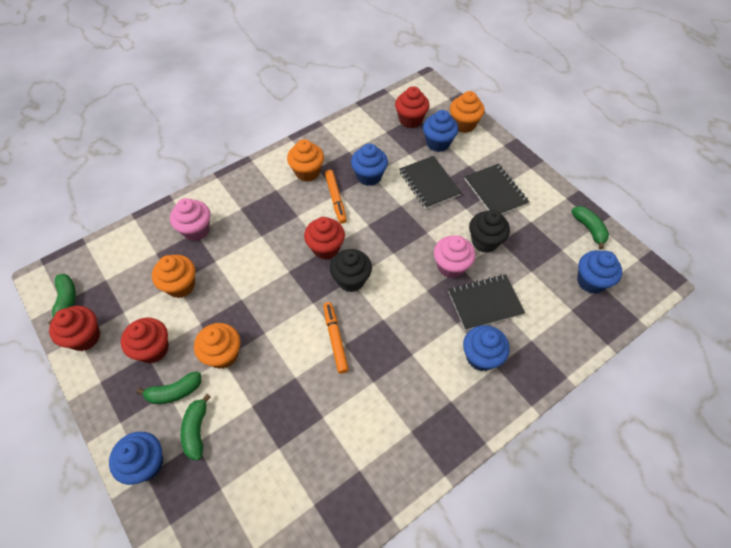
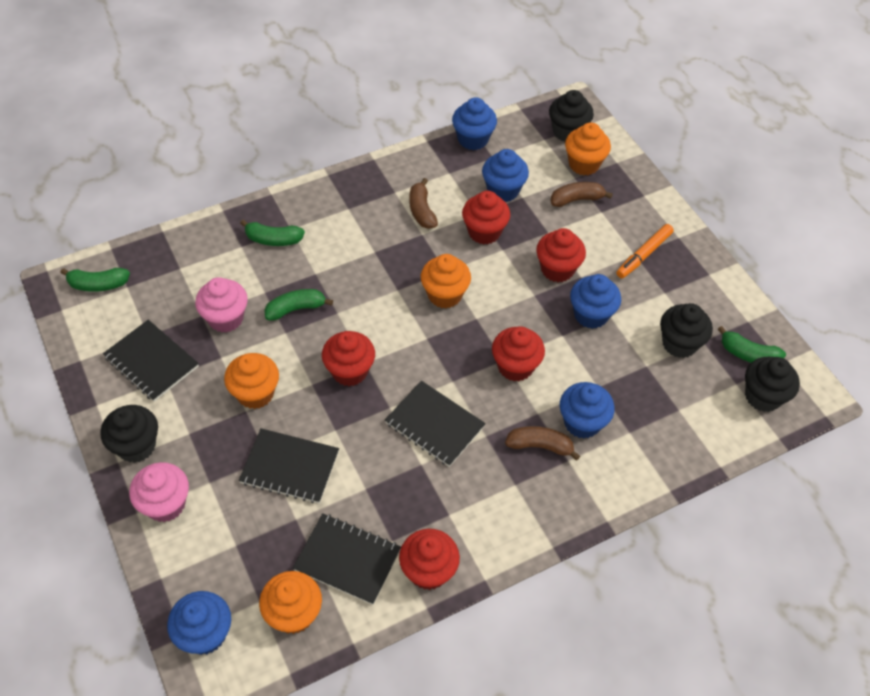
black cupcake: 2 -> 4
black notebook: 3 -> 4
brown banana: 0 -> 3
orange marker: 2 -> 1
red cupcake: 4 -> 5

